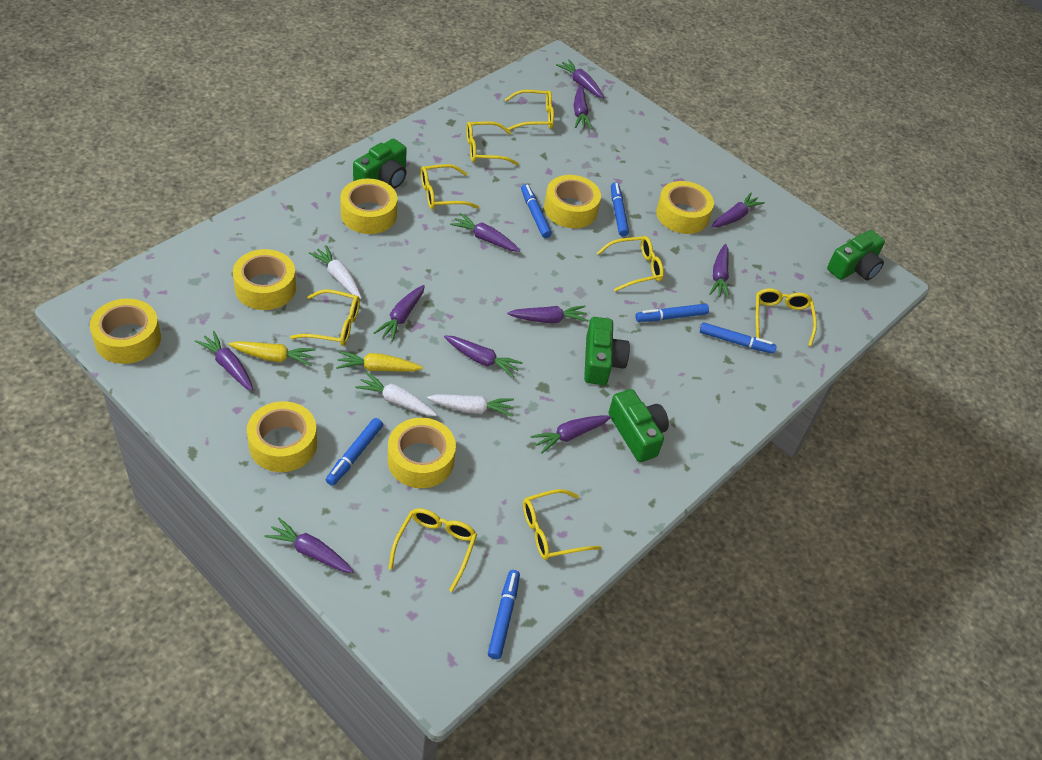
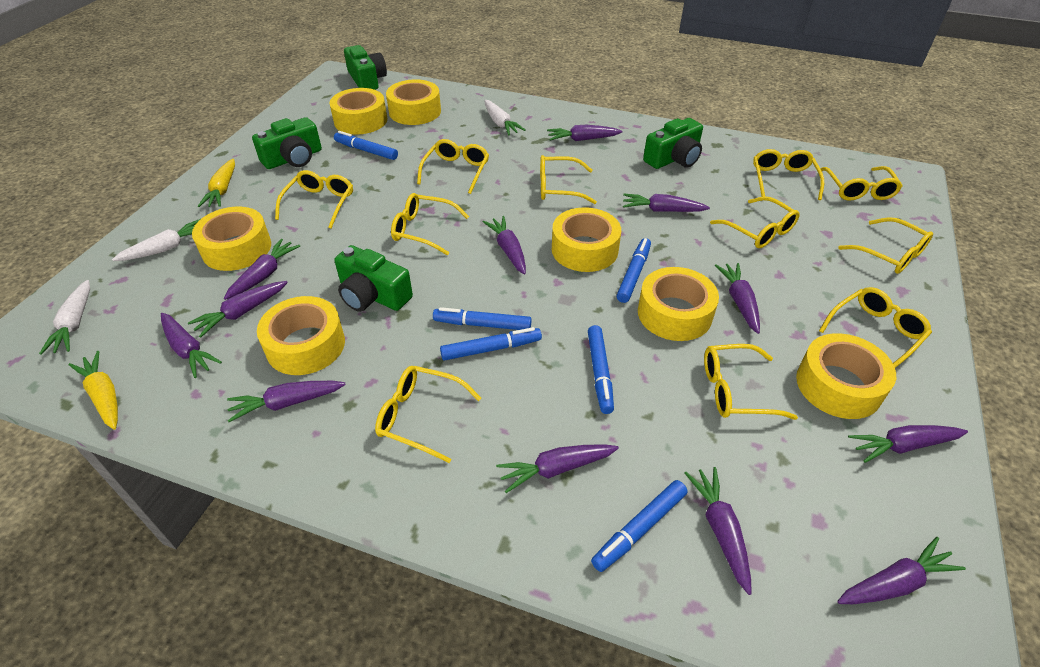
purple carrot: 11 -> 12
yellow glasses: 8 -> 11

